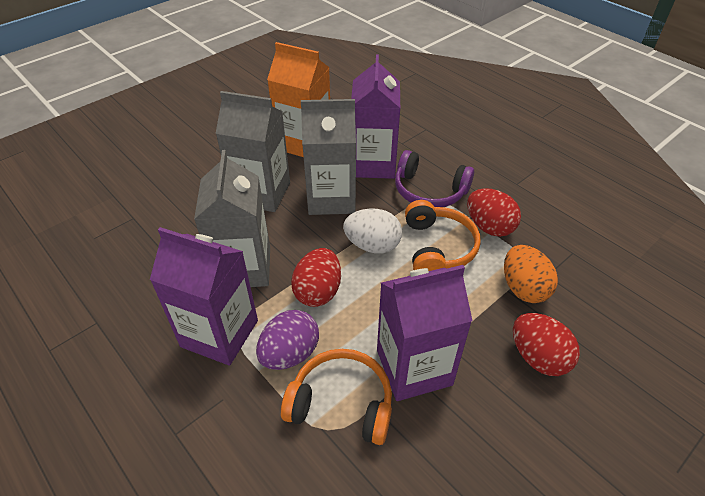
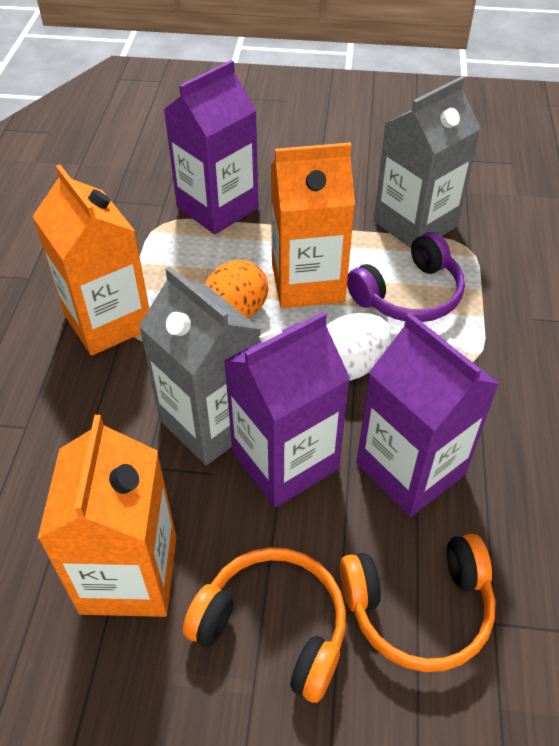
grey carton: 3 -> 2
orange carton: 1 -> 3
purple egg: 1 -> 0
red egg: 3 -> 0

